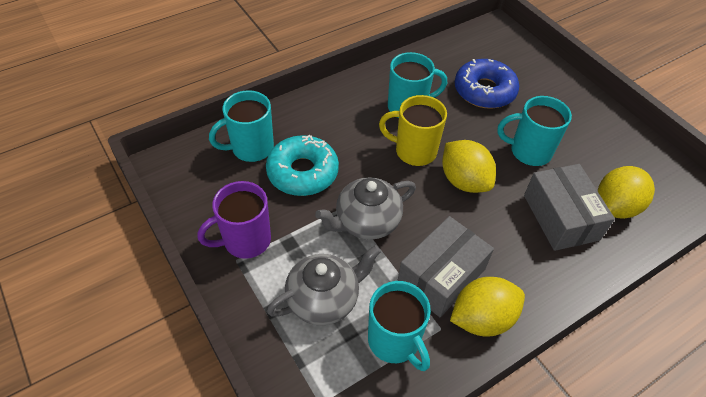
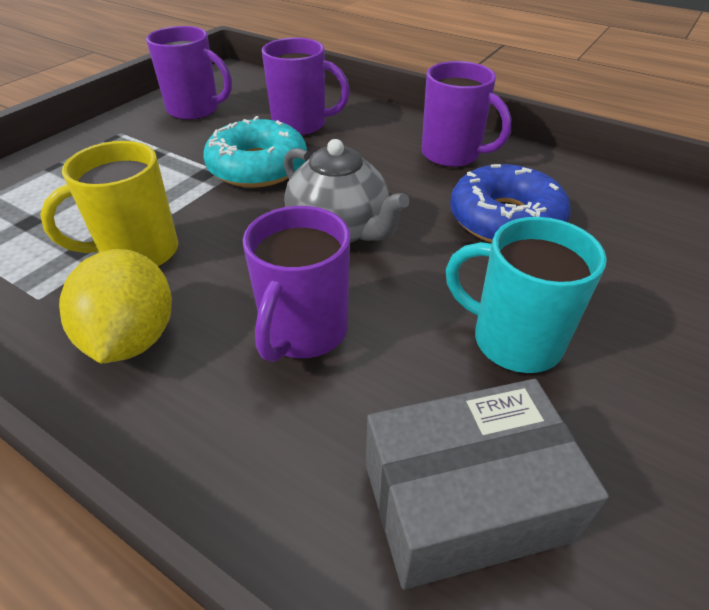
grey box: 2 -> 1
grey teapot: 2 -> 1
purple mug: 1 -> 4
turquoise mug: 4 -> 1
yellow lemon: 3 -> 1

